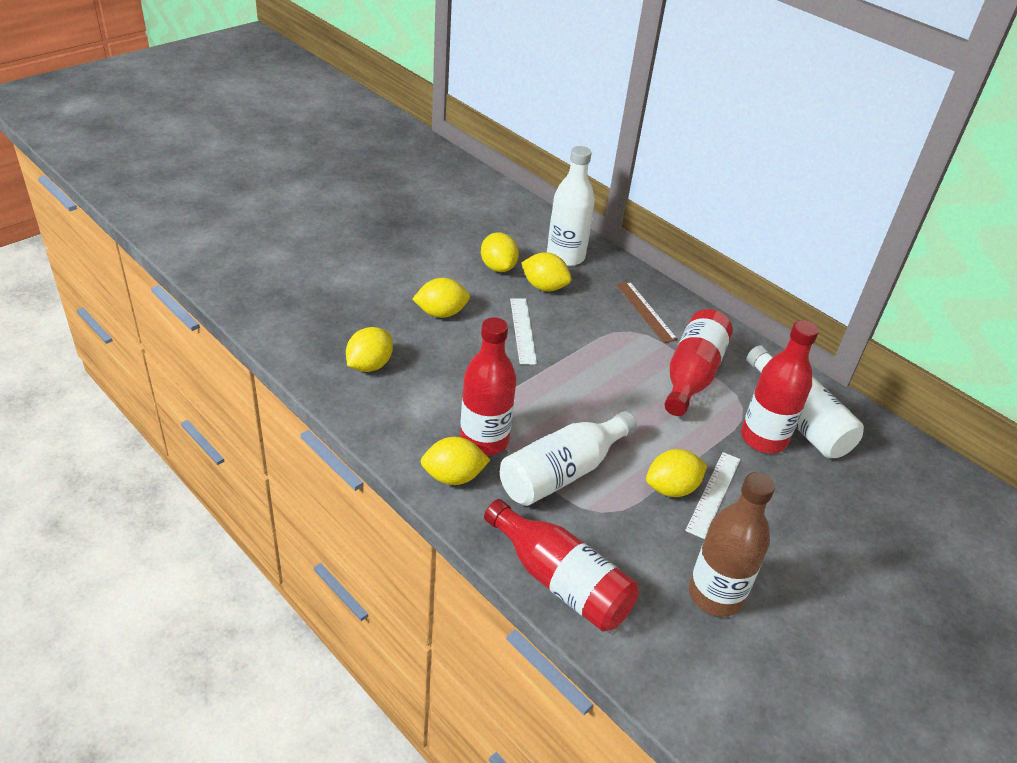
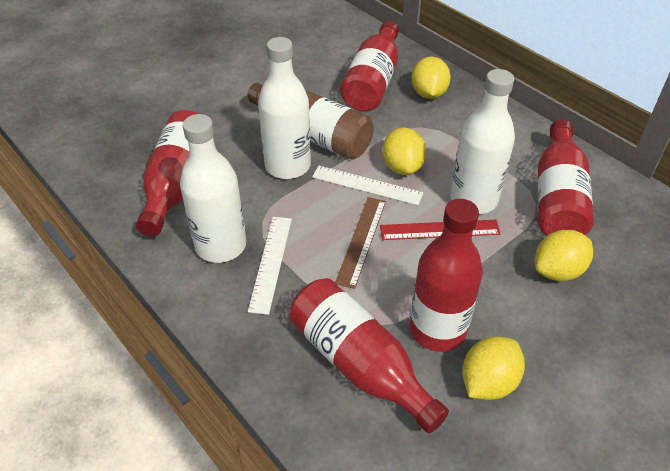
red bottle: 4 -> 5
red ruler: 0 -> 1
yellow lemon: 6 -> 4

